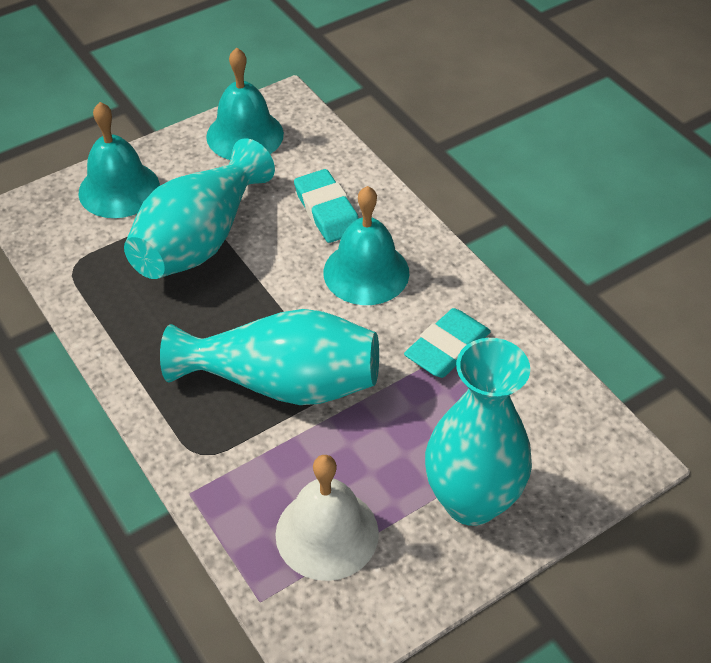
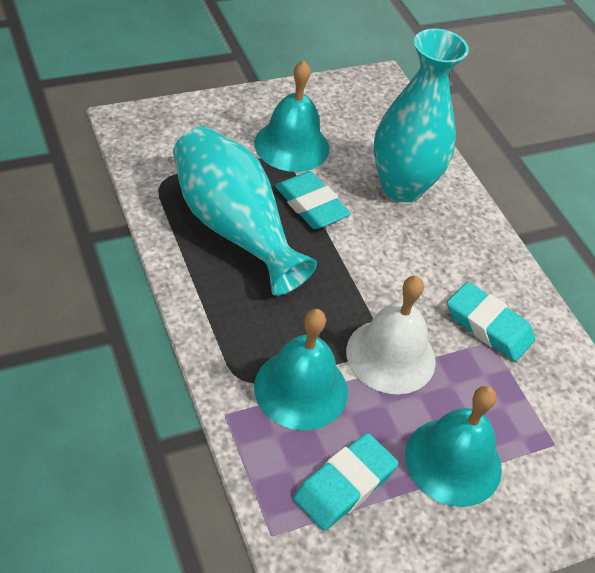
turquoise eraser: 2 -> 3
turquoise vase: 3 -> 2

